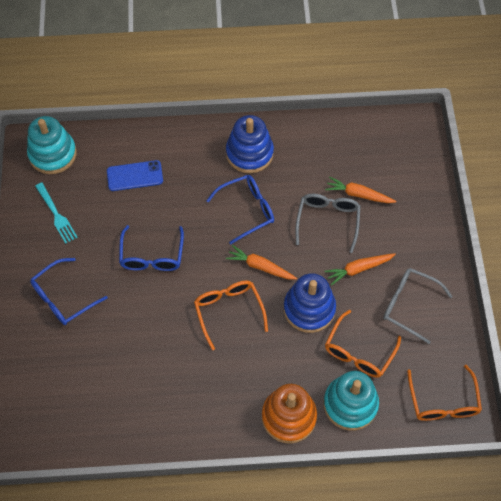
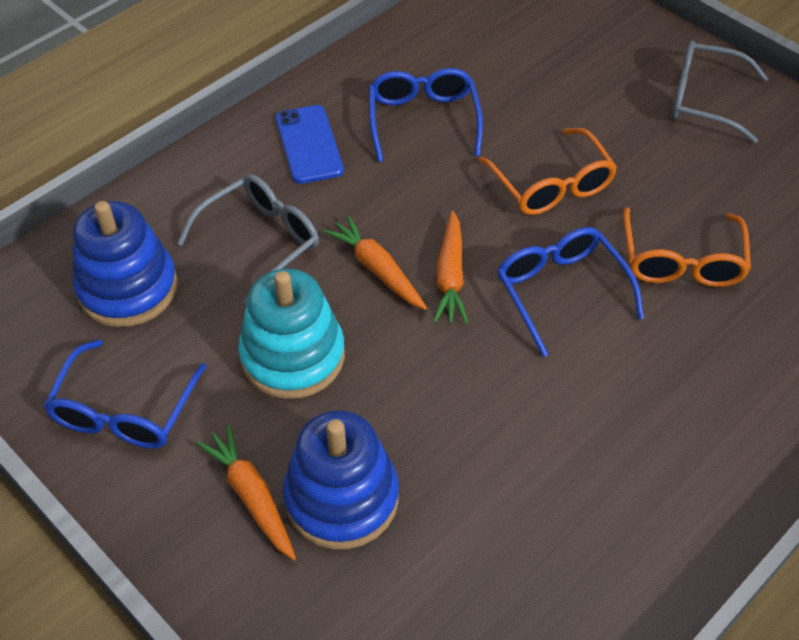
orange glasses: 3 -> 2
orange stacking toy: 1 -> 0
turquoise fork: 1 -> 0
turquoise stacking toy: 2 -> 1

